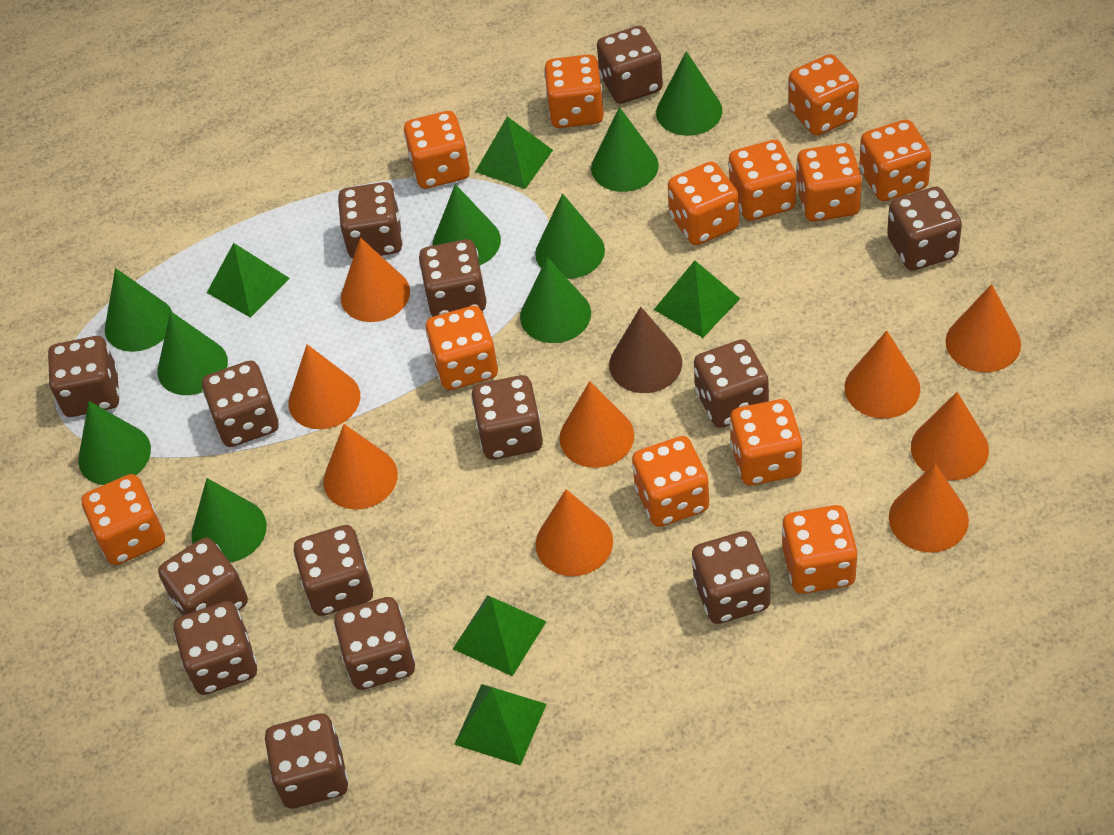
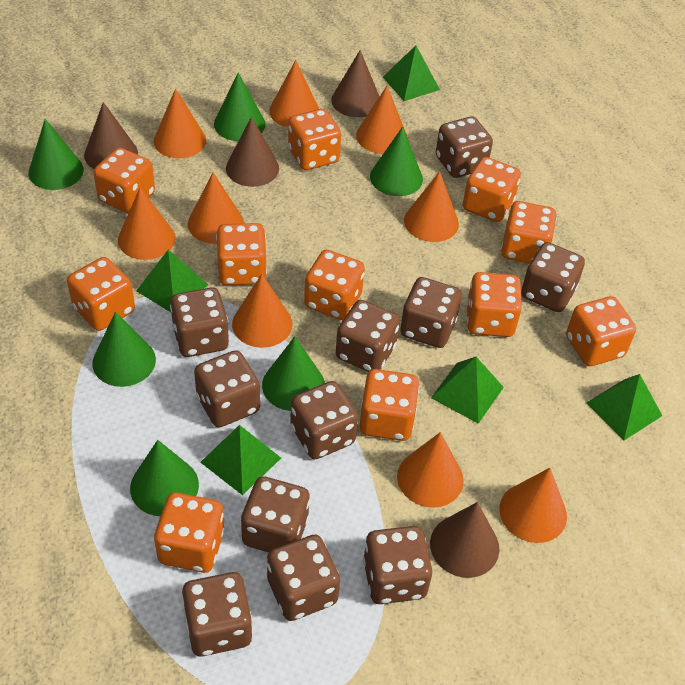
brown cone: 1 -> 4
brown dice: 14 -> 11
green cone: 9 -> 6
orange dice: 12 -> 11

